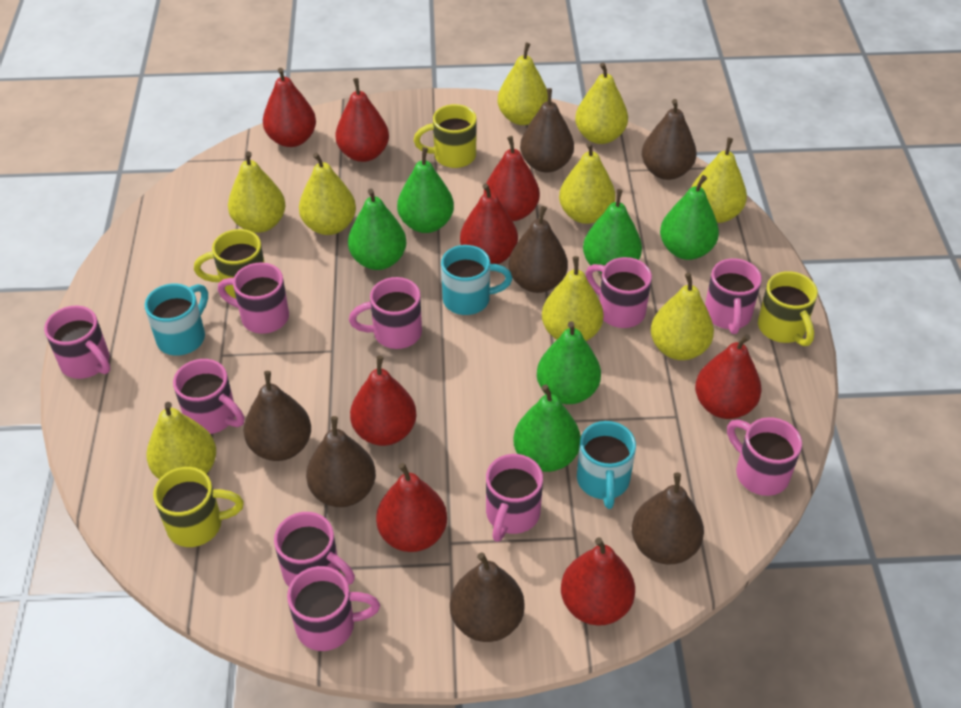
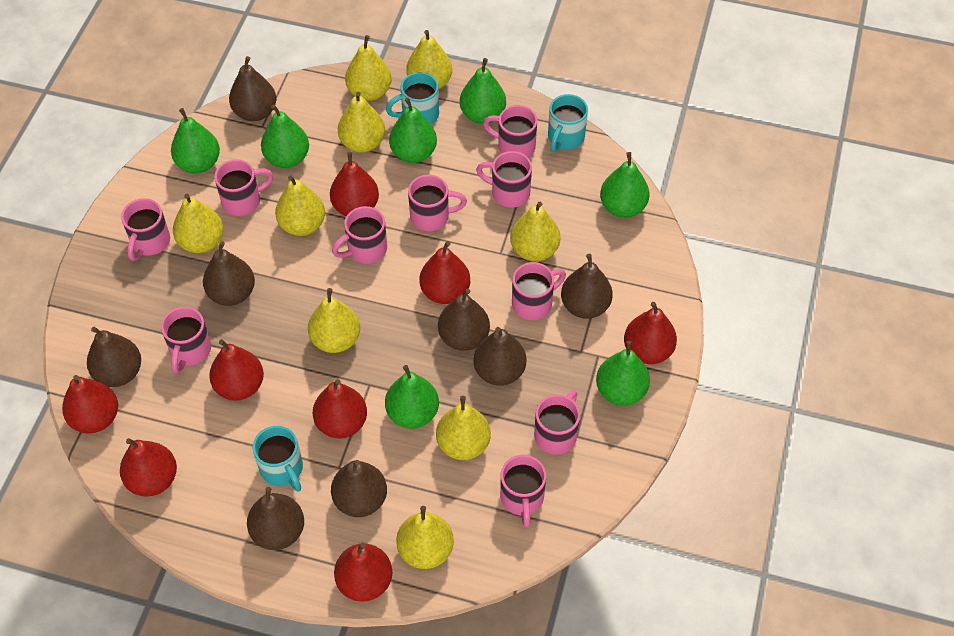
brown pear: 7 -> 8
green pear: 6 -> 7
yellow mug: 4 -> 0

